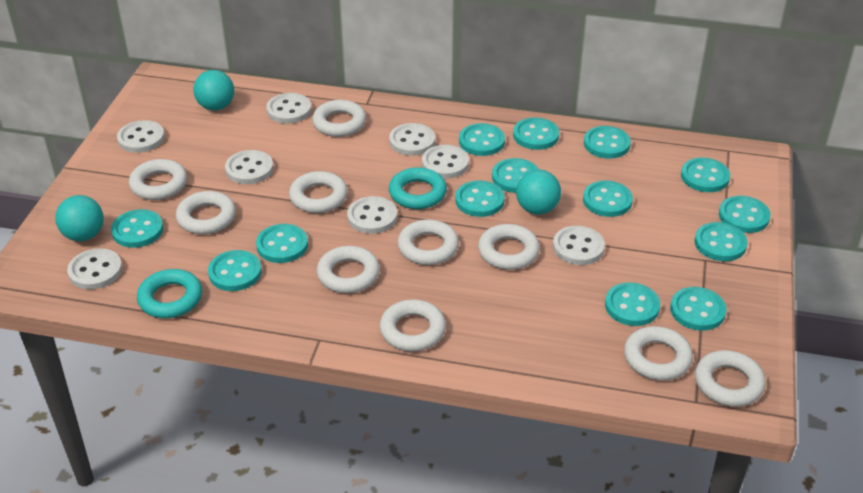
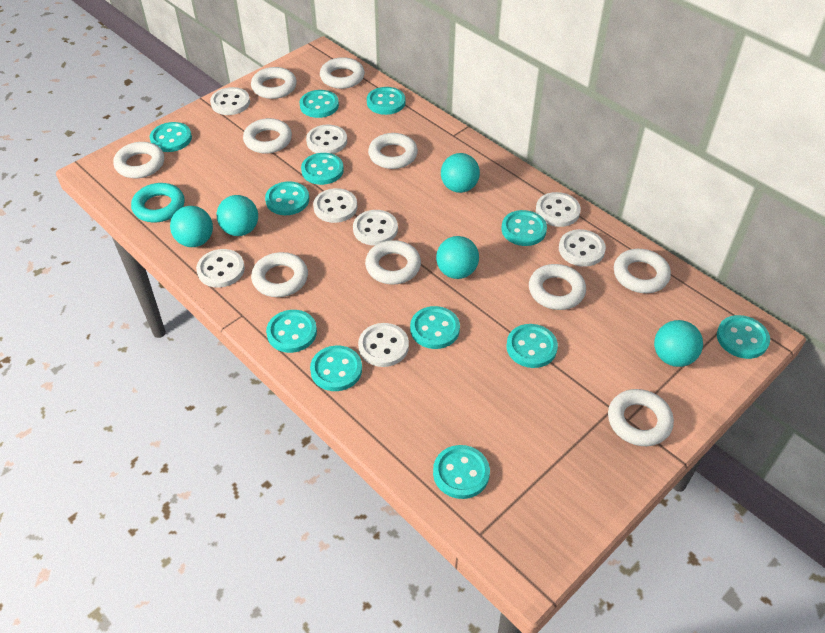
turquoise ball: 3 -> 5
turquoise button: 14 -> 12
turquoise ring: 2 -> 1

